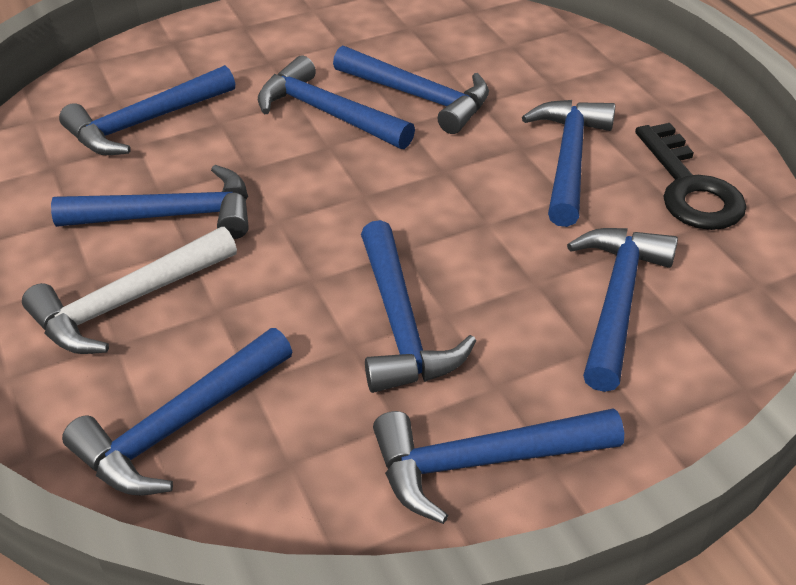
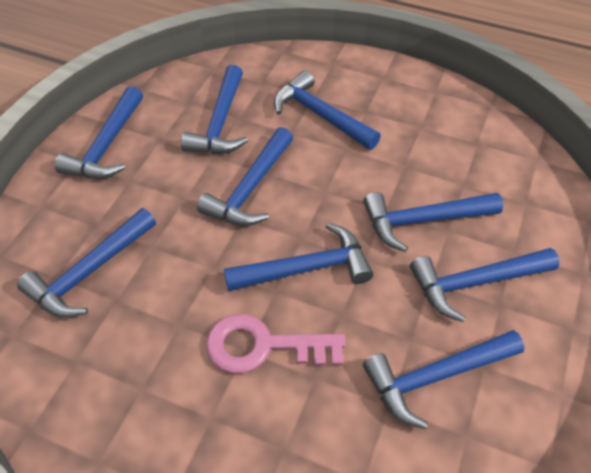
black key: 1 -> 0
pink key: 0 -> 1
white hammer: 1 -> 0

